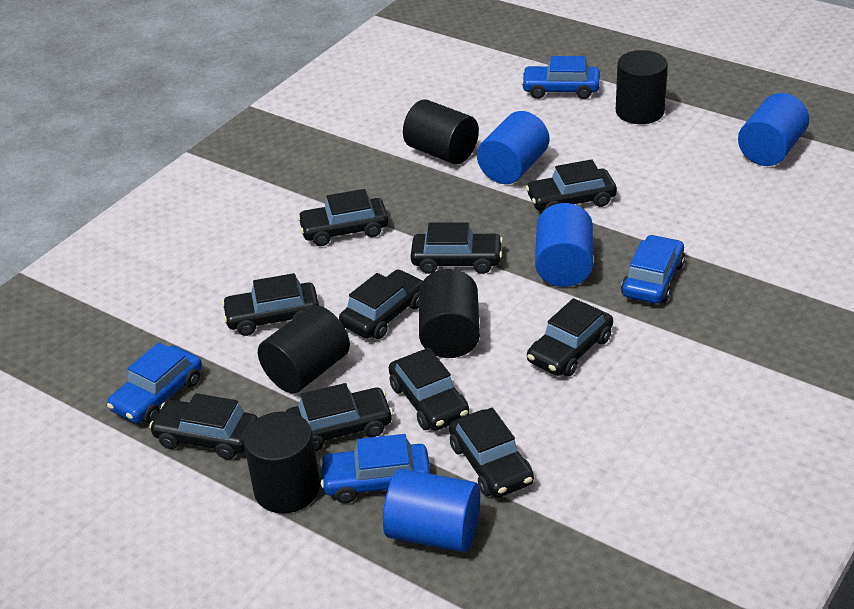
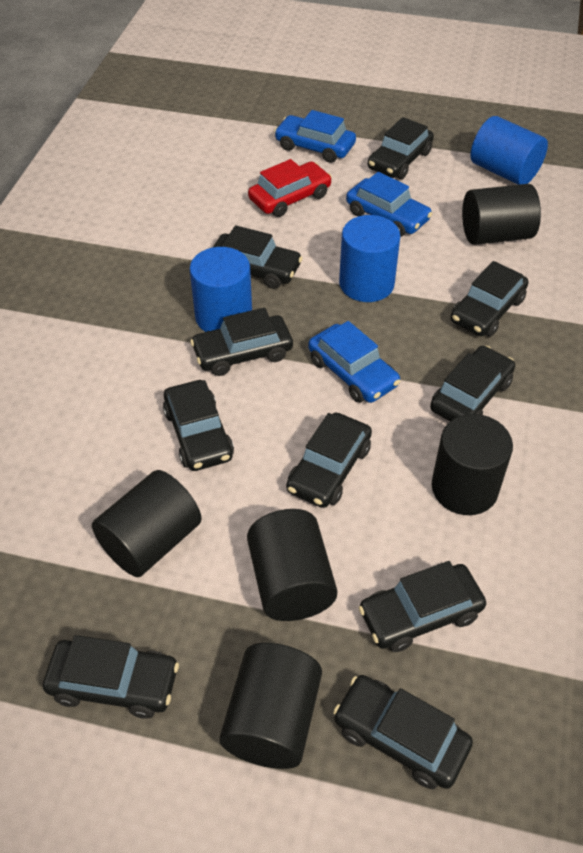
blue car: 4 -> 3
blue cylinder: 4 -> 3
red car: 0 -> 1

